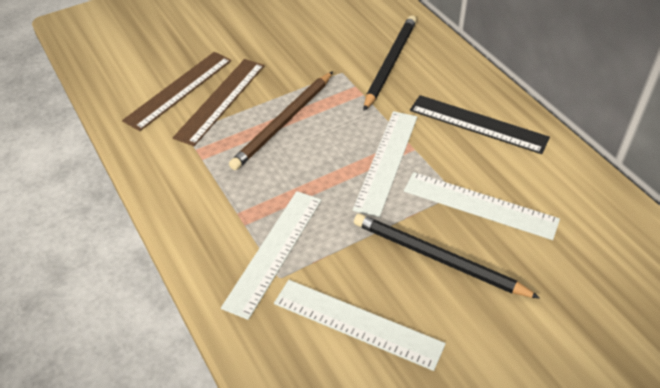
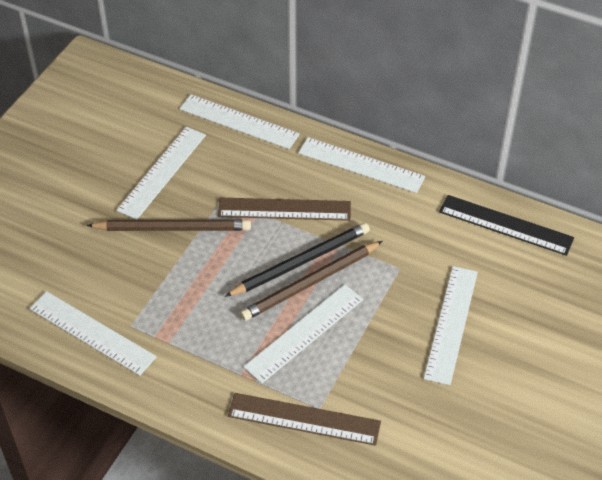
black pencil: 2 -> 1
brown pencil: 1 -> 2
white ruler: 4 -> 6

